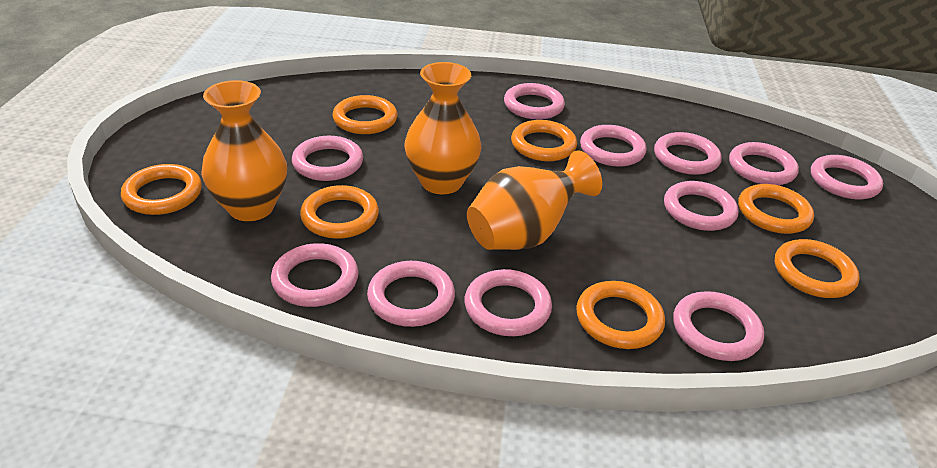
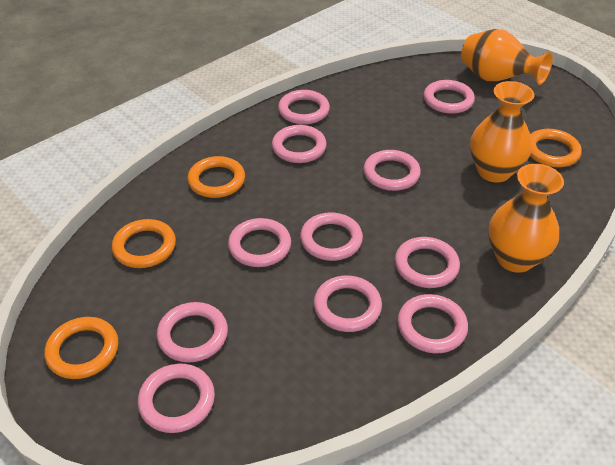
orange ring: 7 -> 4

